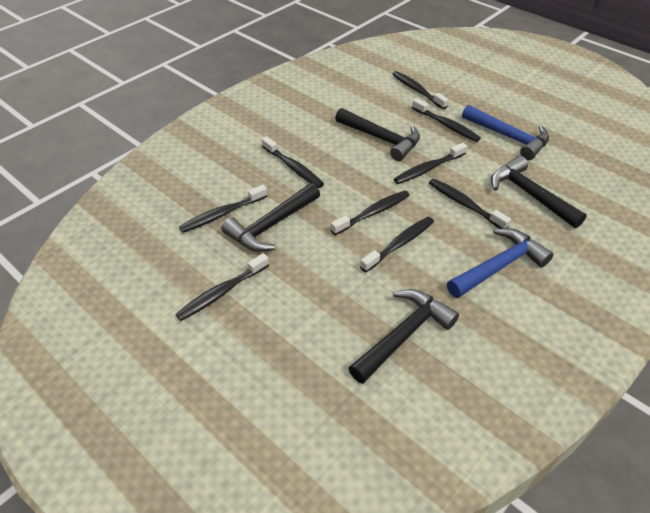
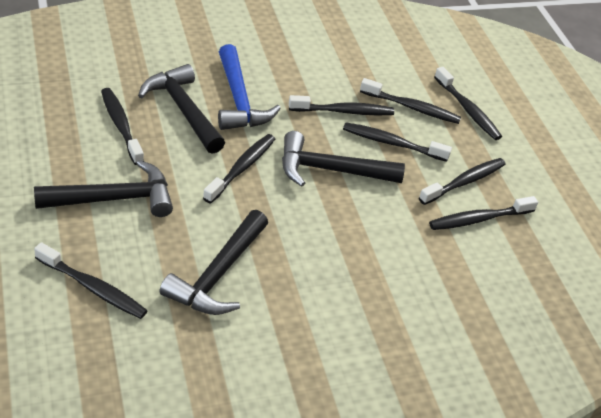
blue hammer: 2 -> 1

